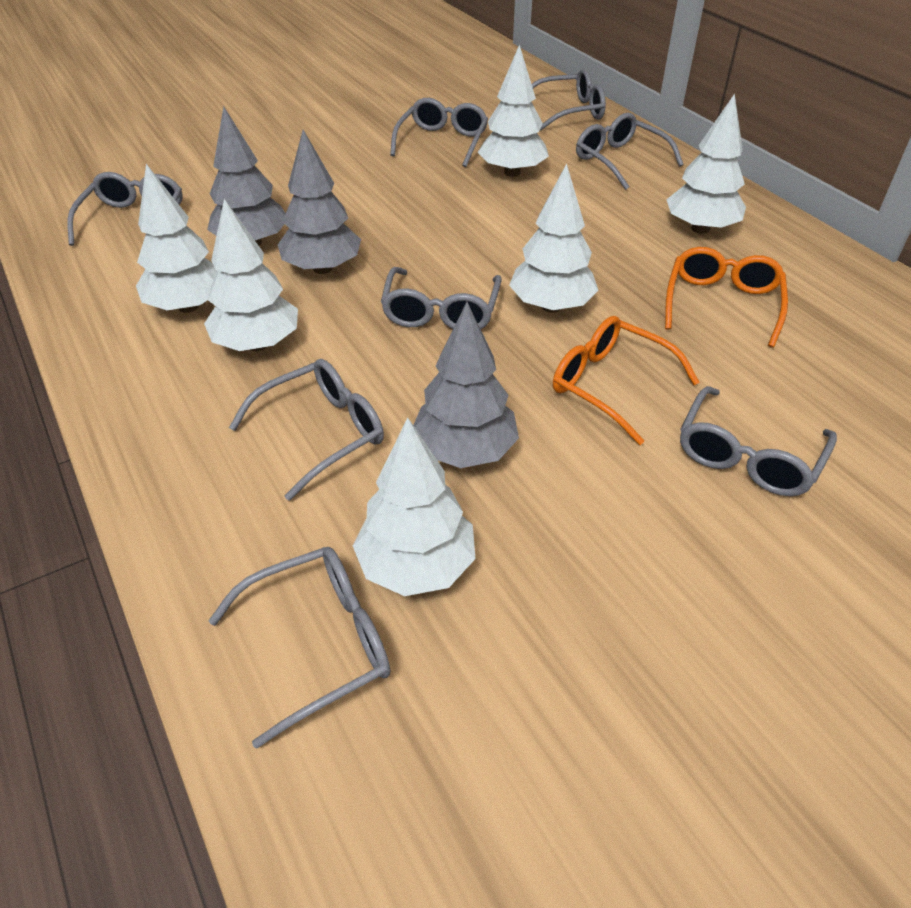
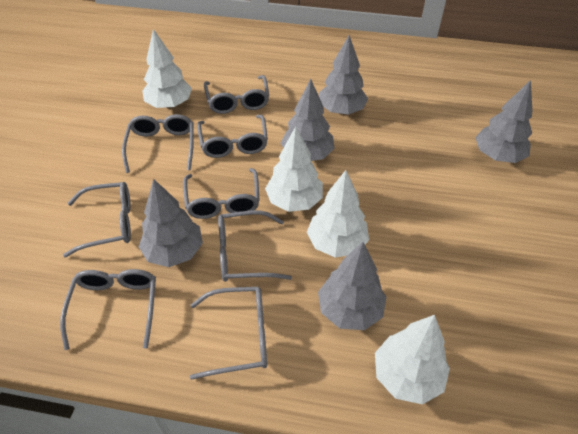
grey tree: 3 -> 5
orange glasses: 2 -> 0
white tree: 6 -> 4

